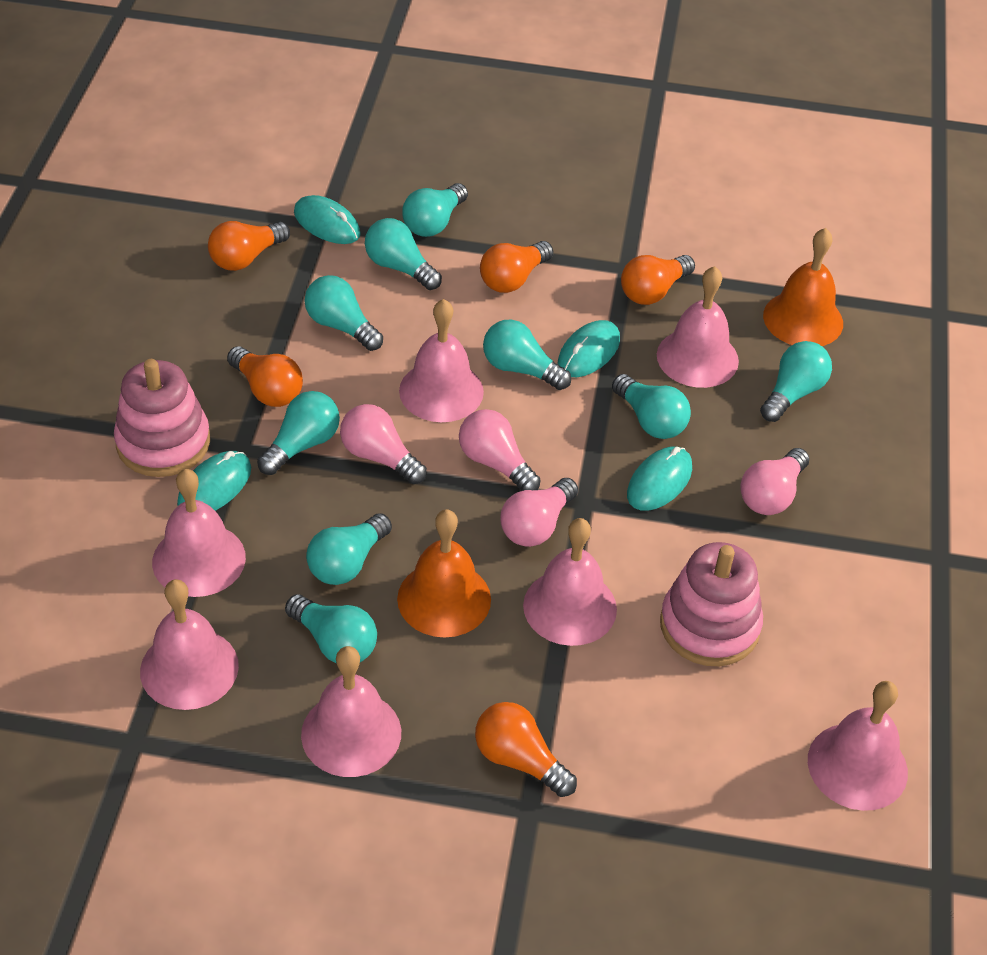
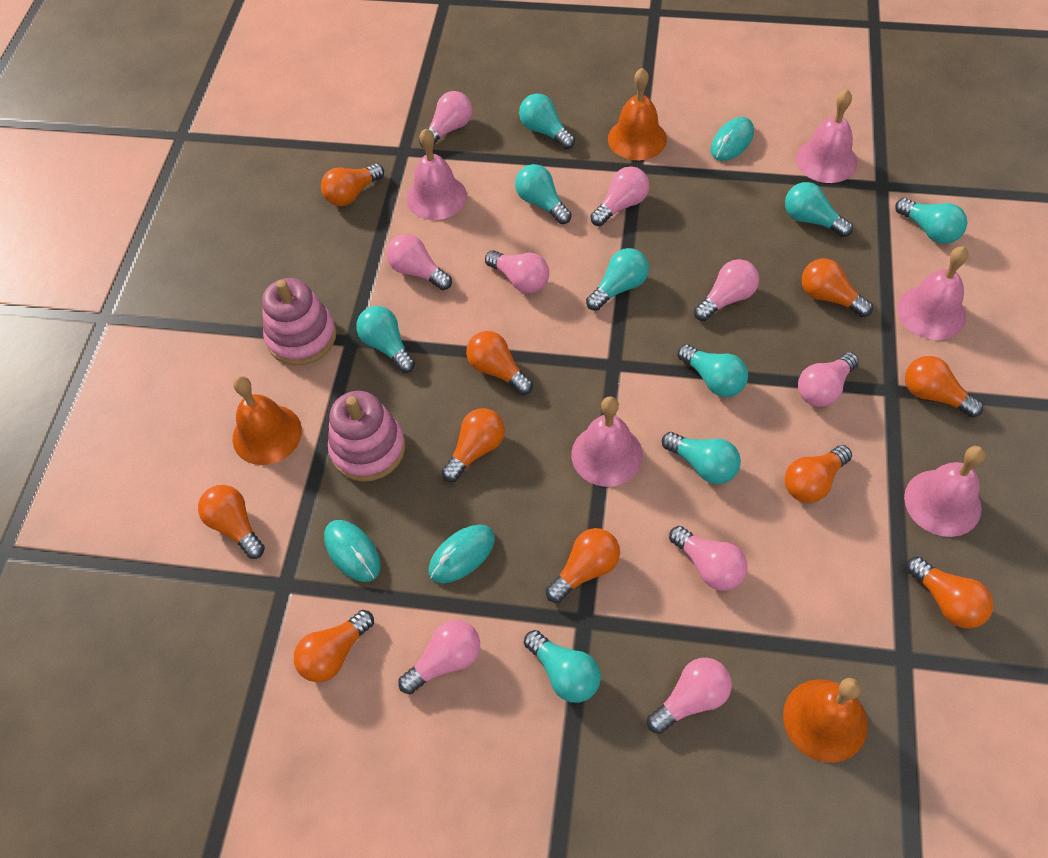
orange bell: 2 -> 3
orange light bulb: 5 -> 10
pink bell: 7 -> 5
pink light bulb: 4 -> 9
turquoise mouse: 4 -> 3

